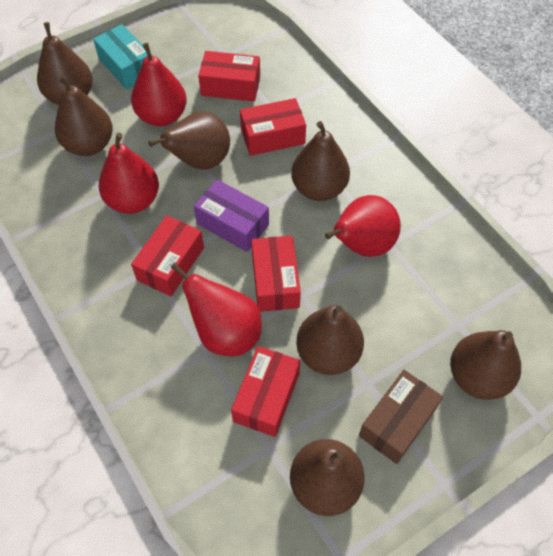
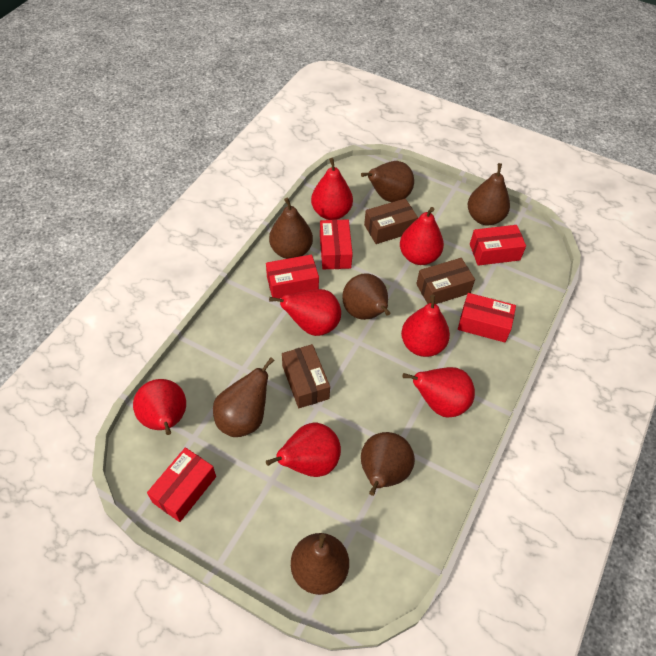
brown box: 1 -> 3
purple box: 1 -> 0
red pear: 4 -> 7
turquoise box: 1 -> 0

